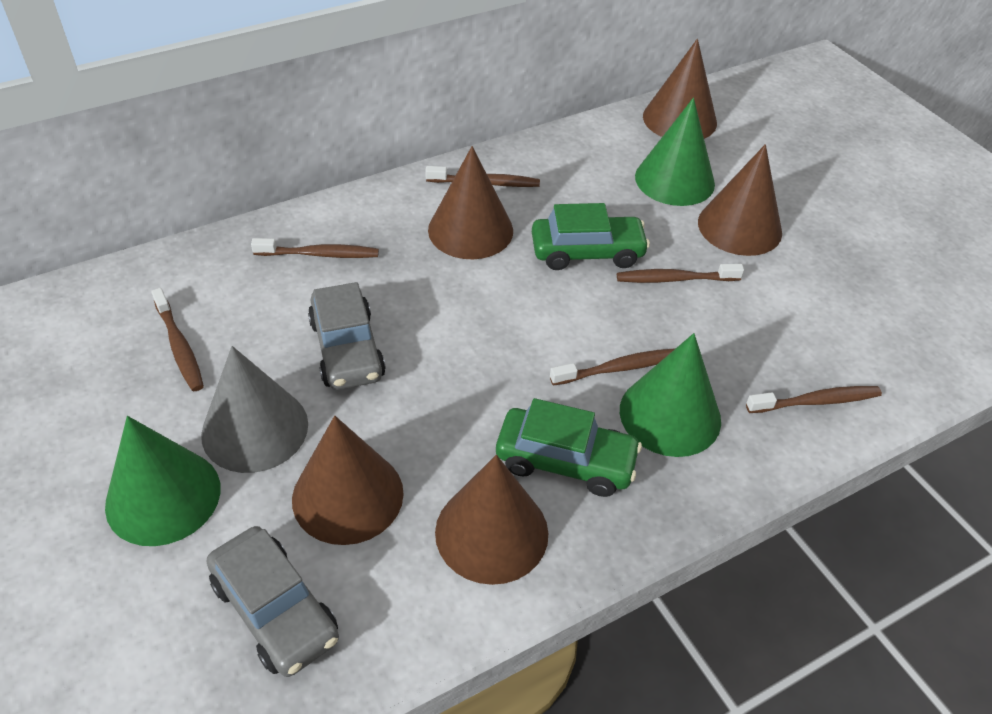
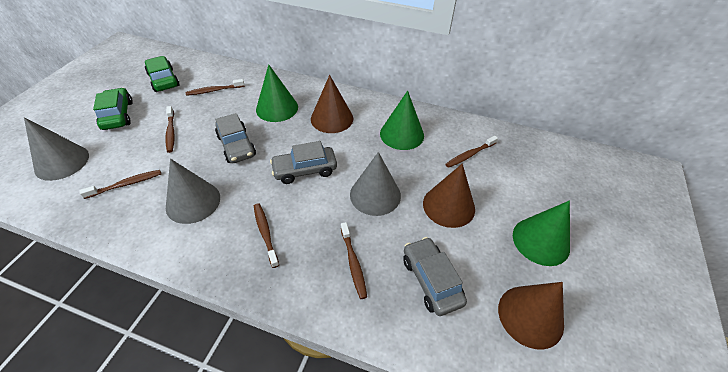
brown cone: 5 -> 3
grey car: 2 -> 3
grey cone: 1 -> 3

